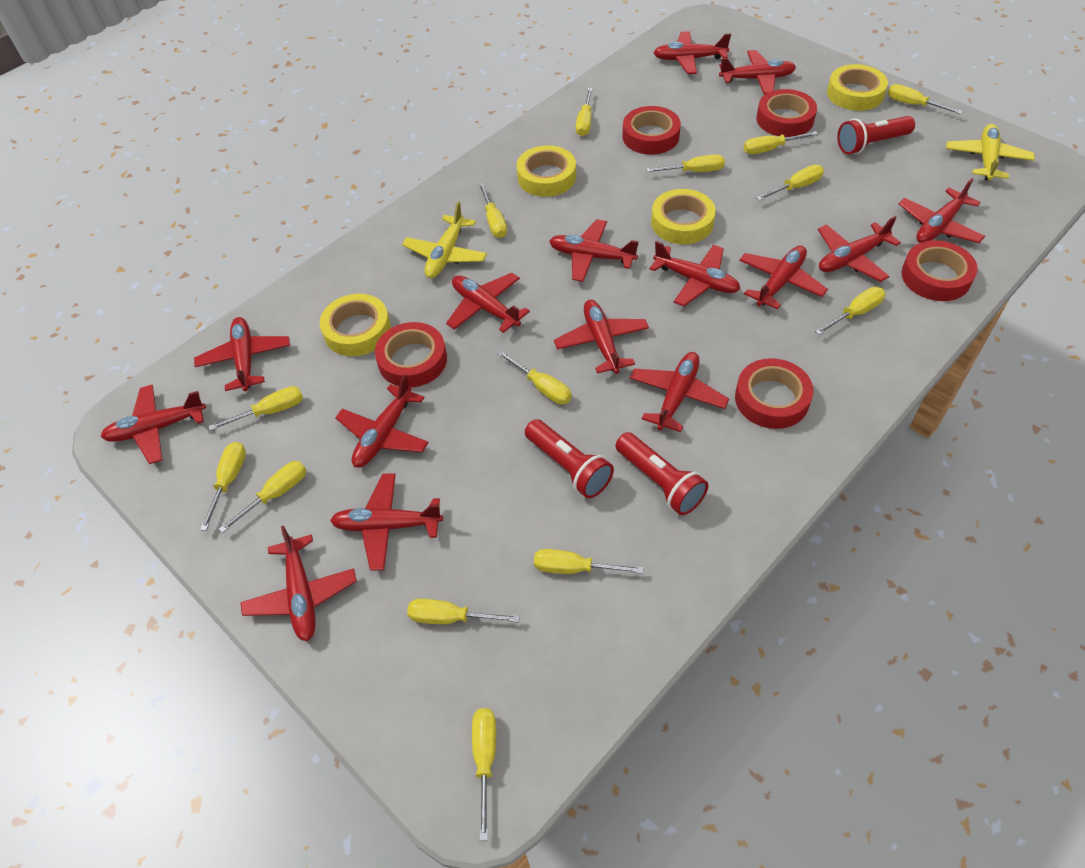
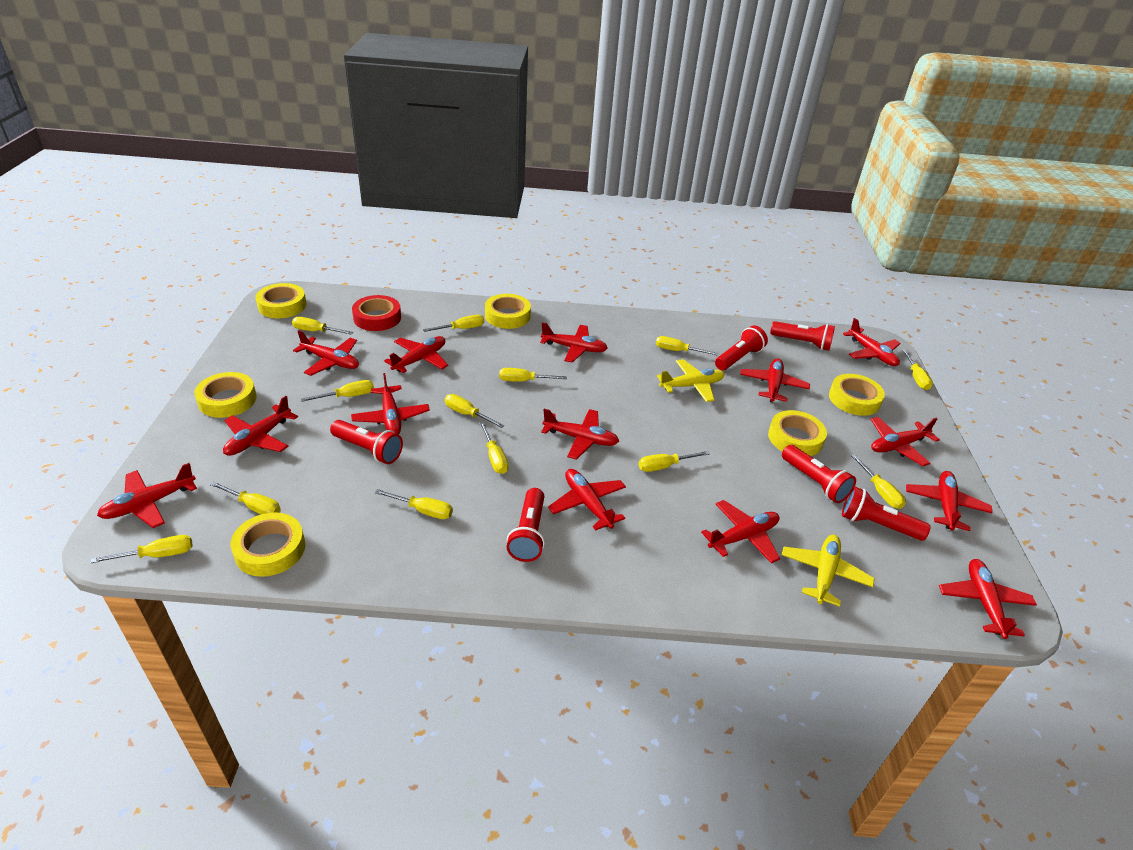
red flashlight: 3 -> 6
red plane: 15 -> 14
red tape: 5 -> 1
yellow screwdriver: 14 -> 13
yellow tape: 4 -> 6

